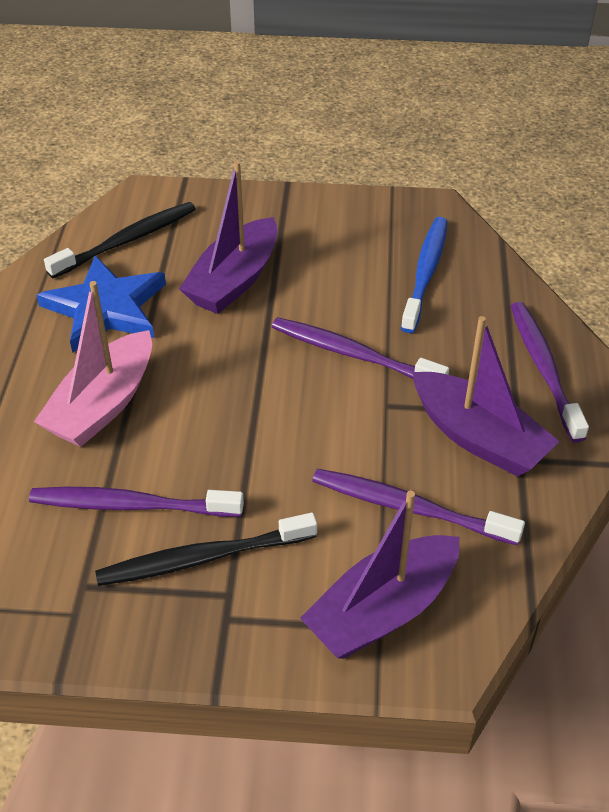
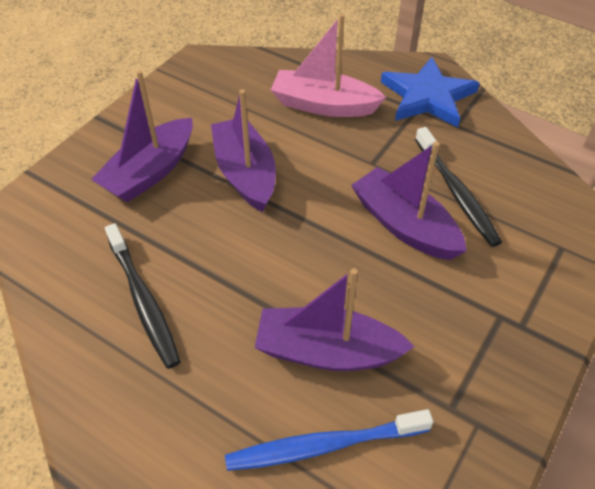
purple boat: 3 -> 4
purple toothbrush: 4 -> 0

